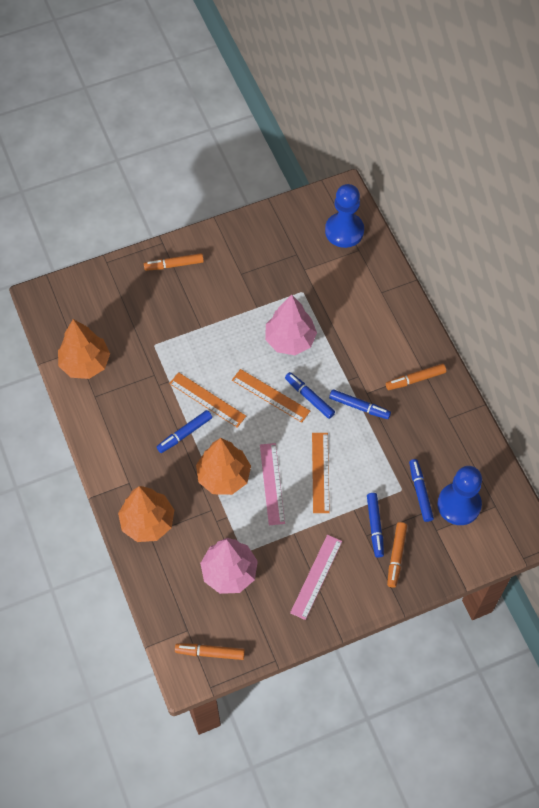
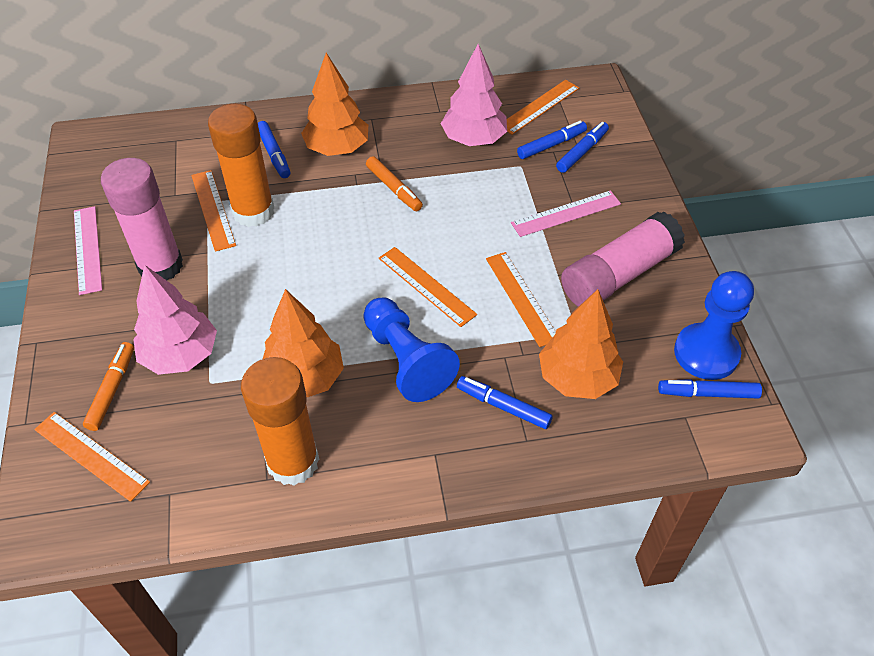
orange glue stick: 0 -> 2
orange marker: 4 -> 2
orange ruler: 3 -> 5
pink glue stick: 0 -> 2

